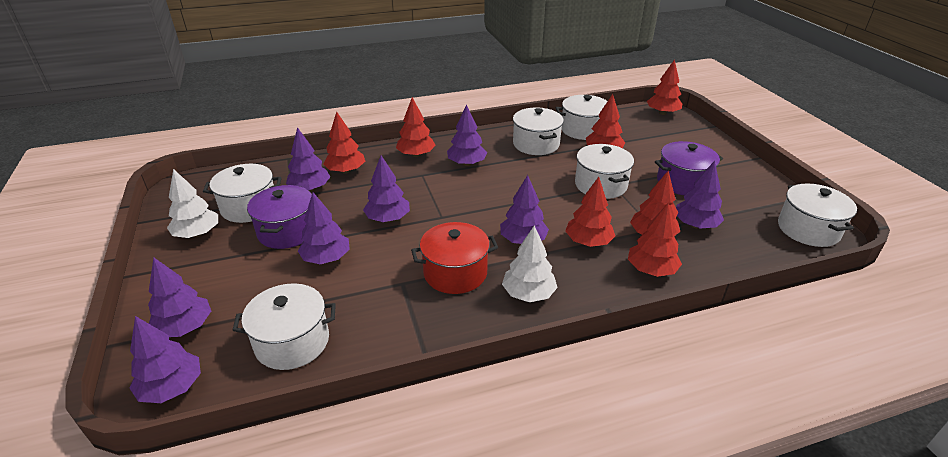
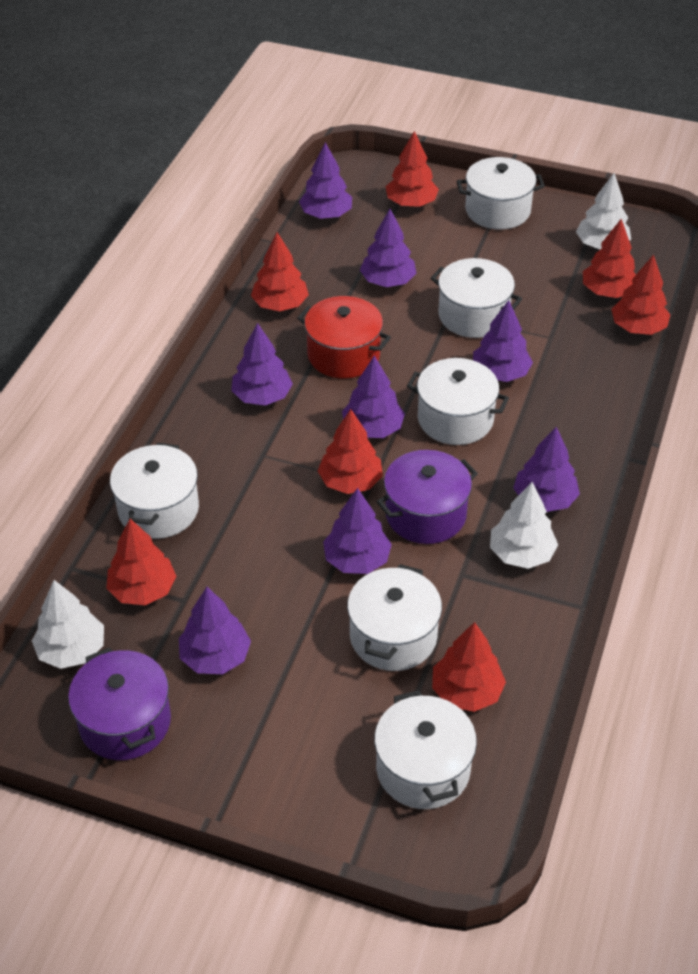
white tree: 2 -> 3

